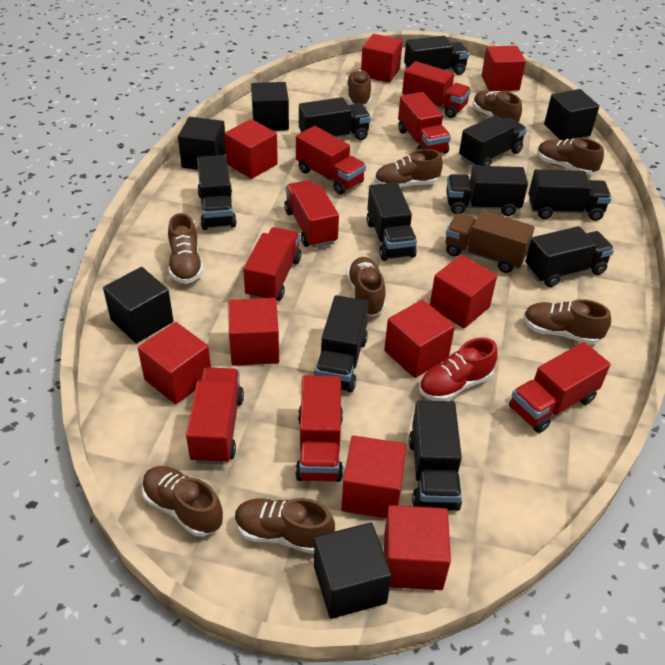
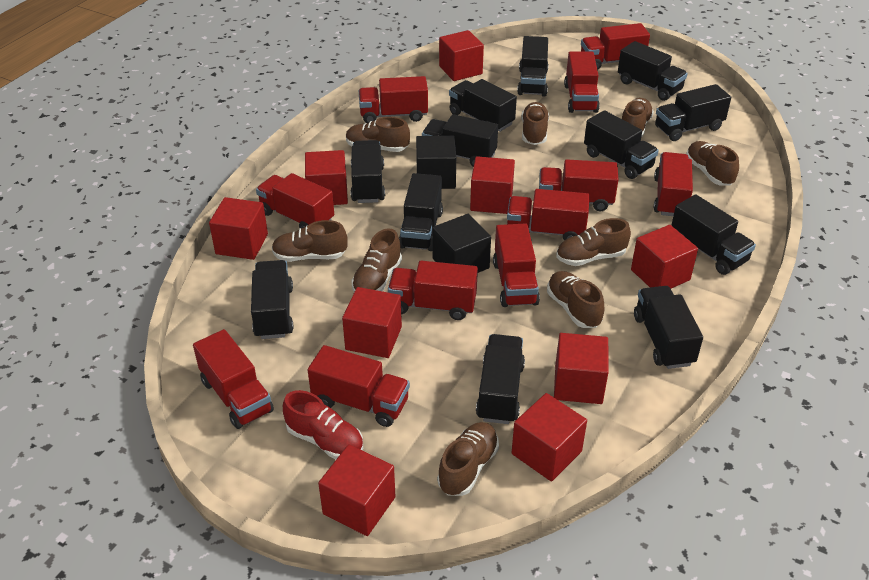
black cube: 5 -> 2
black truck: 10 -> 12
brown truck: 1 -> 0
red truck: 8 -> 11

